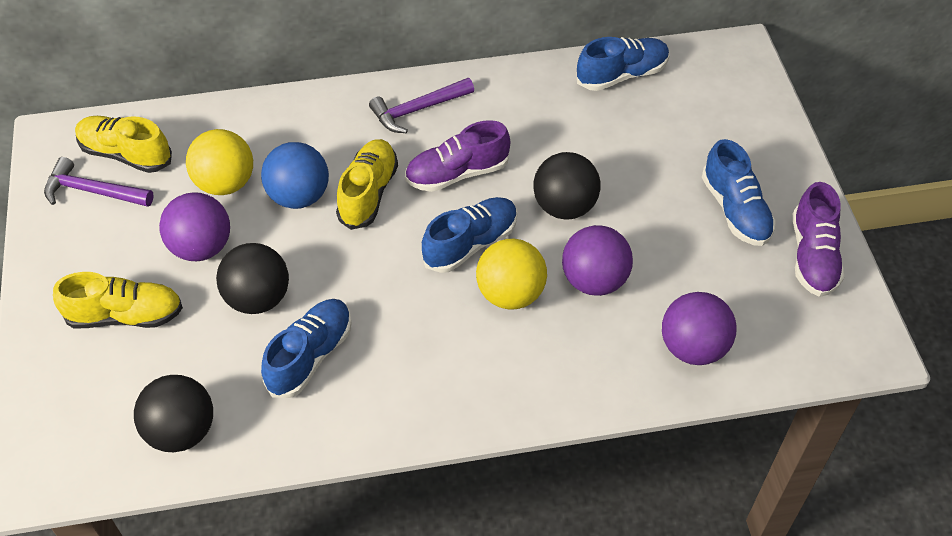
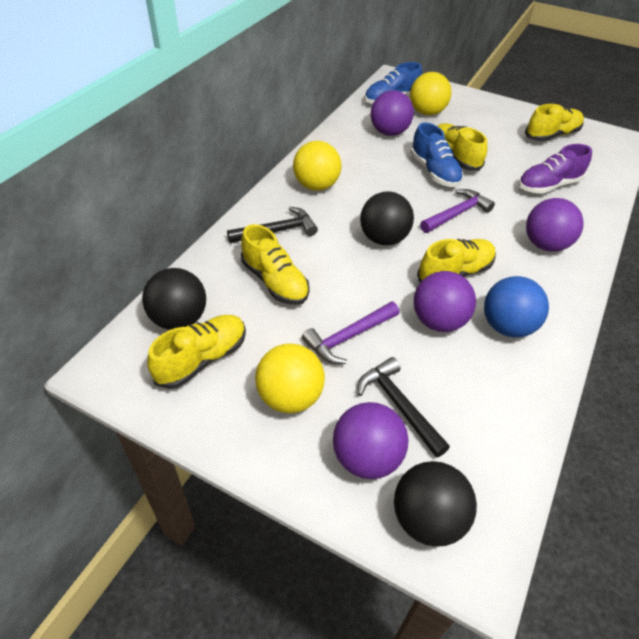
black hammer: 0 -> 2
blue shoe: 4 -> 2
purple ball: 3 -> 4
purple shoe: 2 -> 1
yellow ball: 2 -> 3
yellow shoe: 3 -> 5

